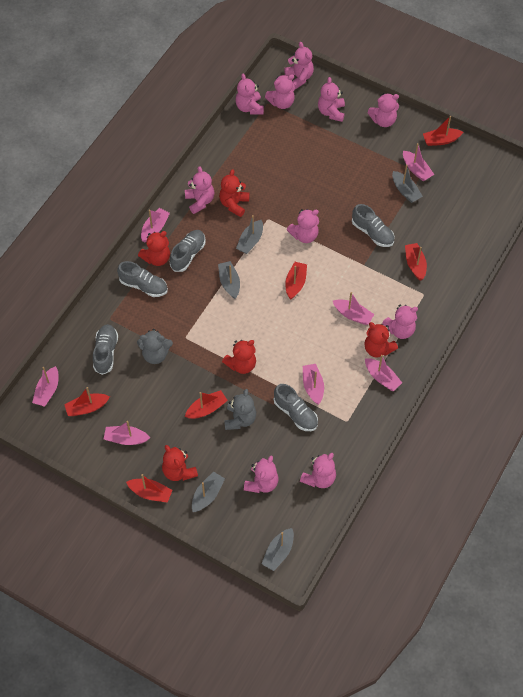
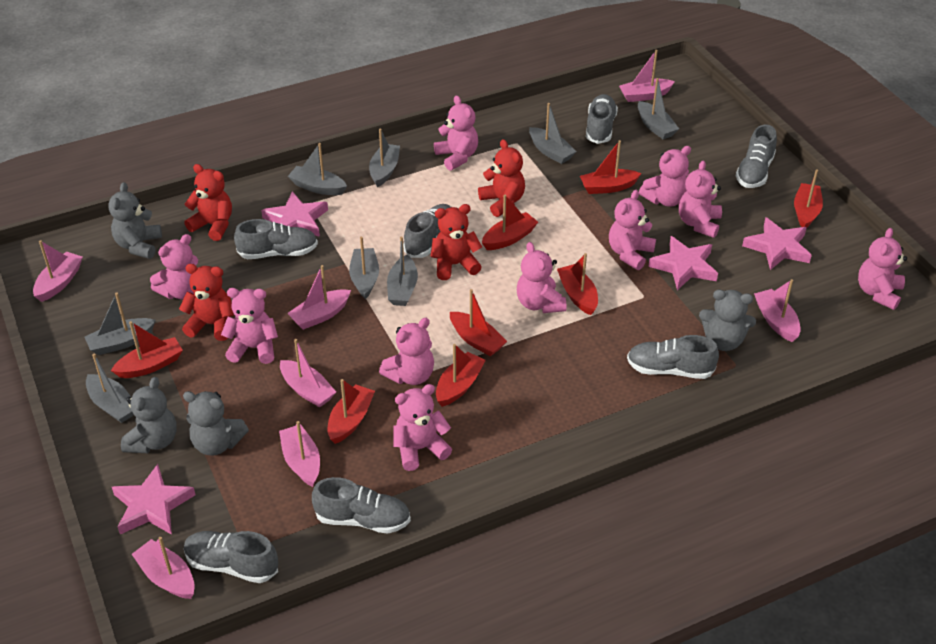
grey boat: 5 -> 8
grey shoe: 5 -> 7
grey teddy bear: 2 -> 4
pink star: 0 -> 4
red boat: 6 -> 8
red teddy bear: 5 -> 4

